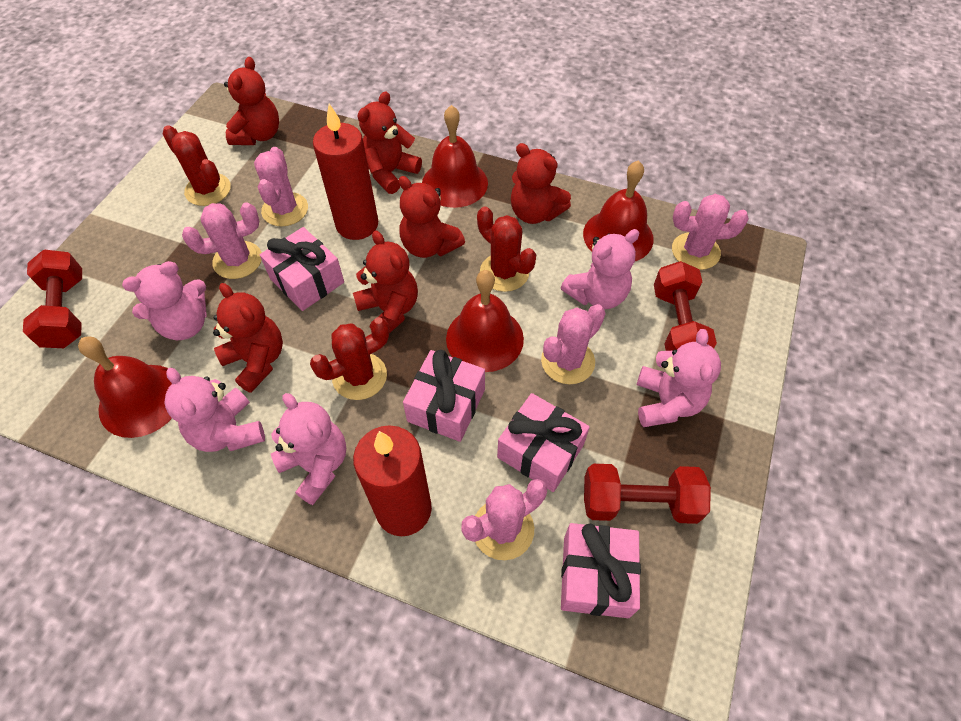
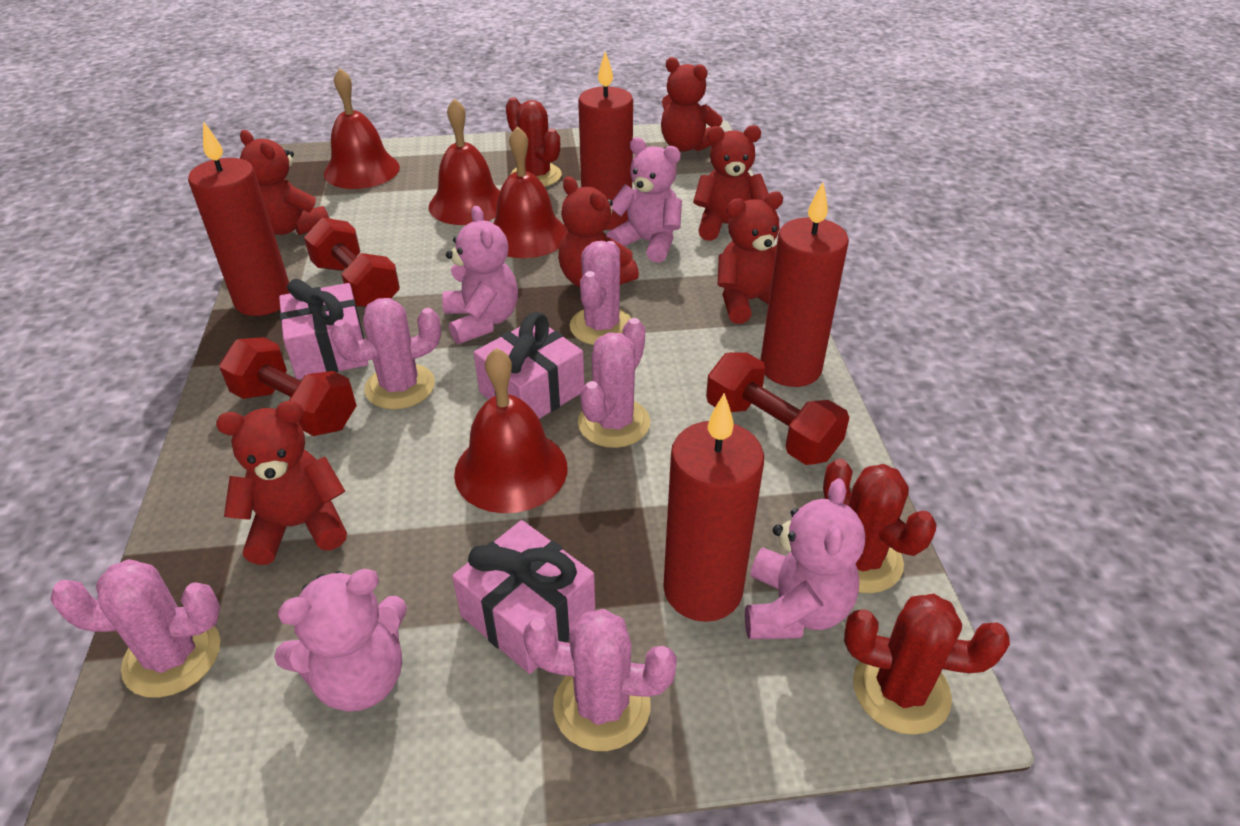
pink gift: 4 -> 3
pink teddy bear: 5 -> 4
red candle: 2 -> 4

